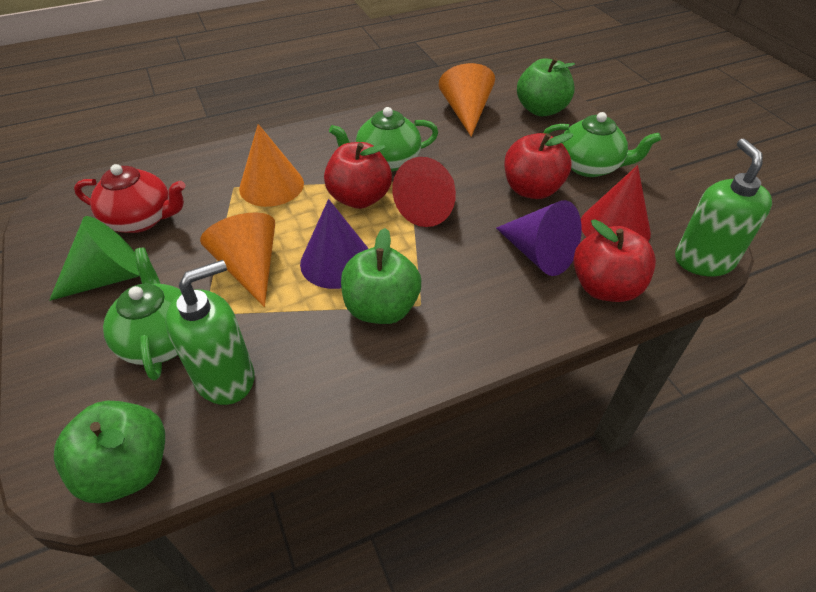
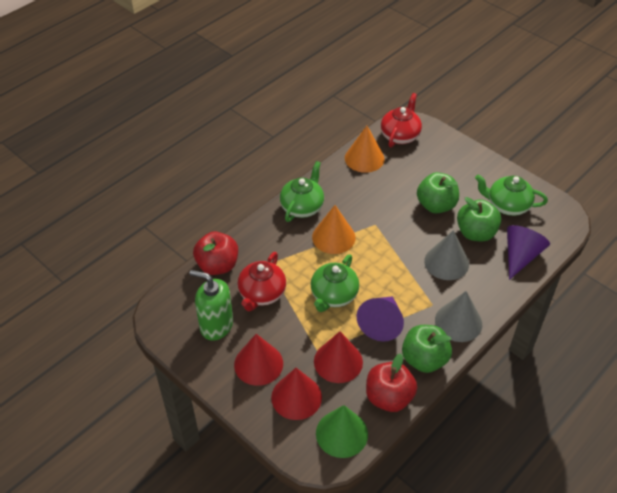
green soap dispenser: 2 -> 1
grey cone: 0 -> 2
orange cone: 3 -> 2
red apple: 3 -> 2
red cone: 2 -> 3
red teapot: 1 -> 2

